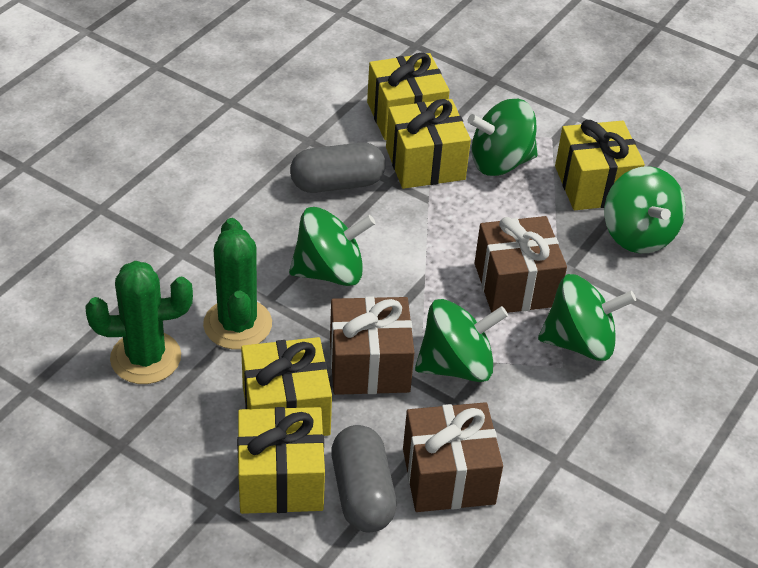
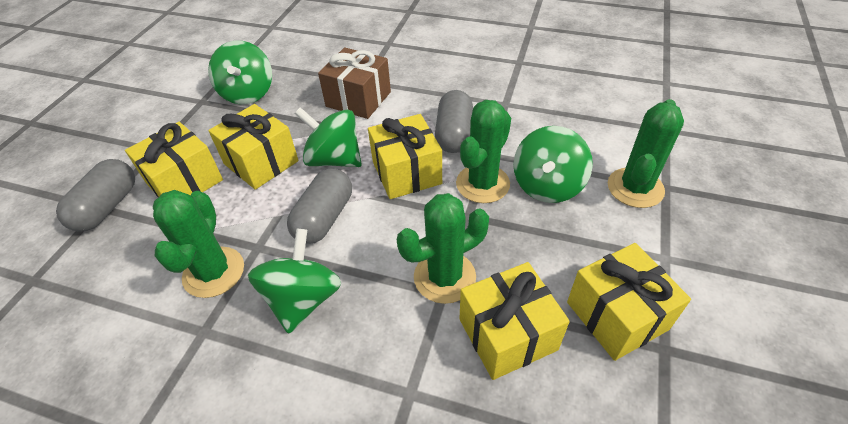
brown gift: 3 -> 1
green cactus: 2 -> 4
green spinning top: 5 -> 4
grey capsule: 2 -> 3

